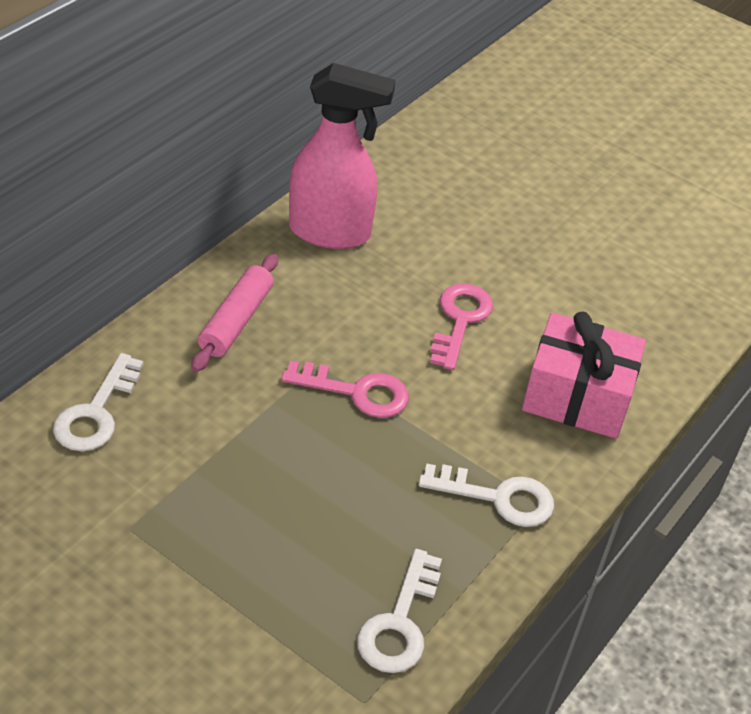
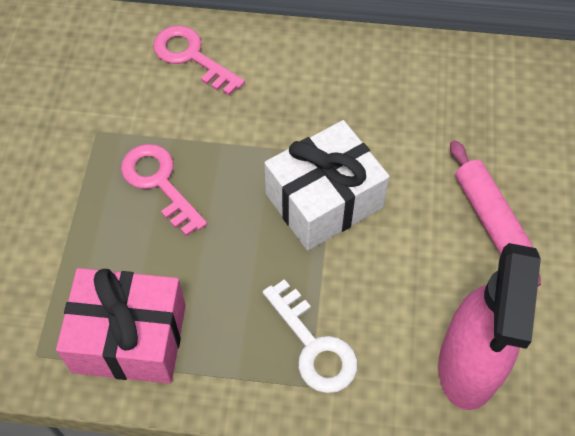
white gift: 0 -> 1
white key: 3 -> 1

